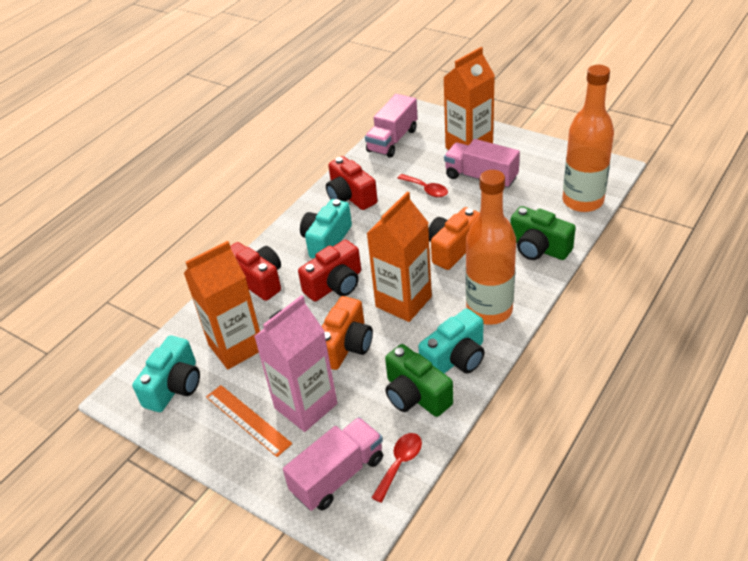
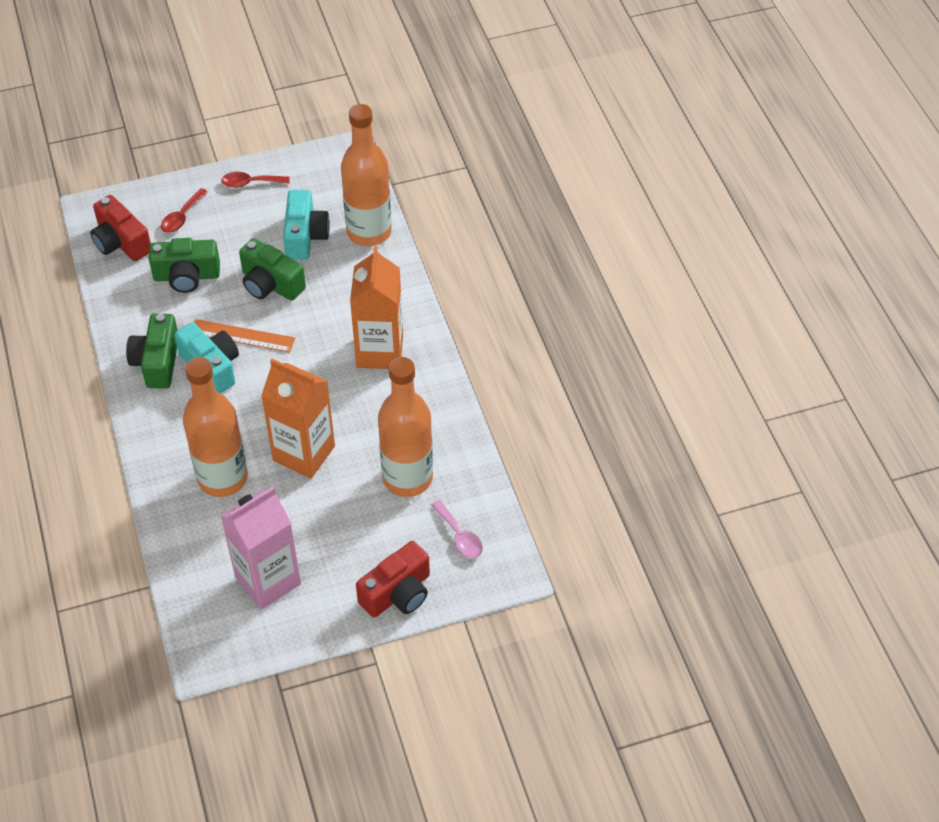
green camera: 2 -> 3
orange bottle: 2 -> 3
orange camera: 2 -> 0
orange carton: 3 -> 2
pink spoon: 0 -> 1
pink truck: 3 -> 0
red camera: 3 -> 2
turquoise camera: 3 -> 2

